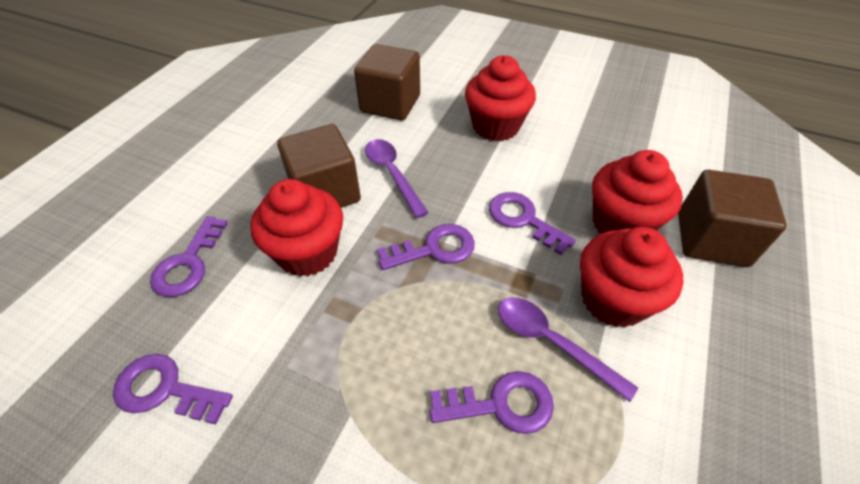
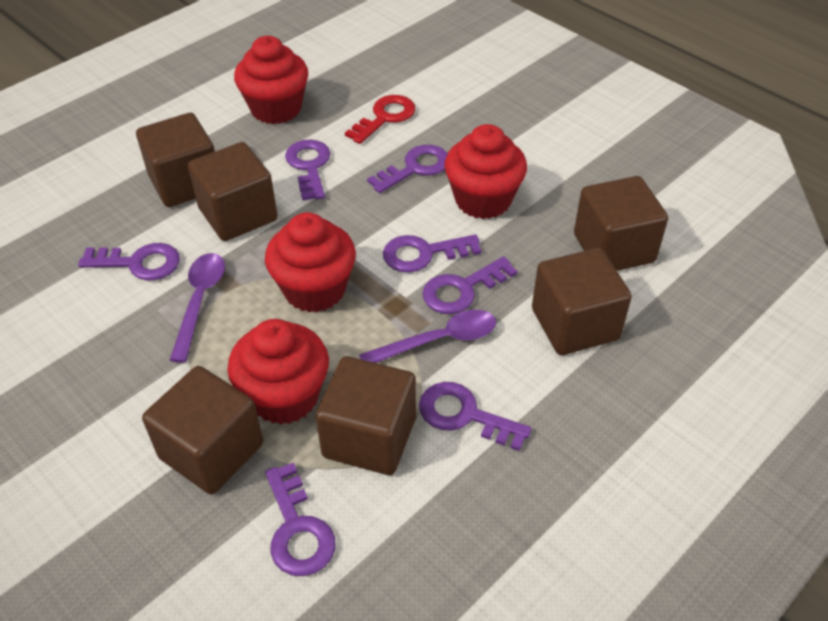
brown cube: 3 -> 6
purple key: 5 -> 7
red key: 0 -> 1

